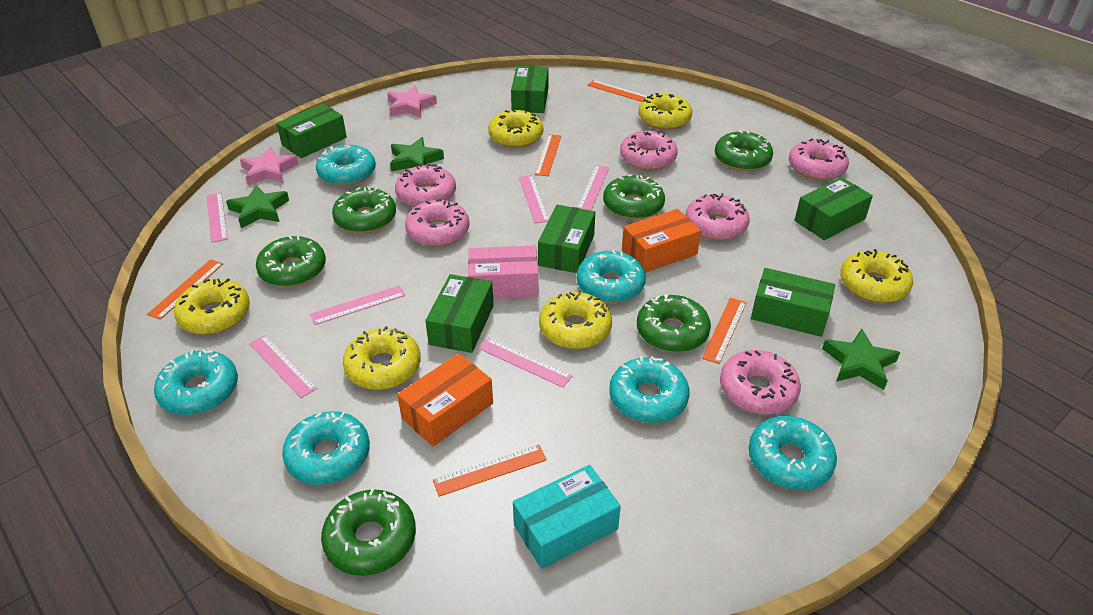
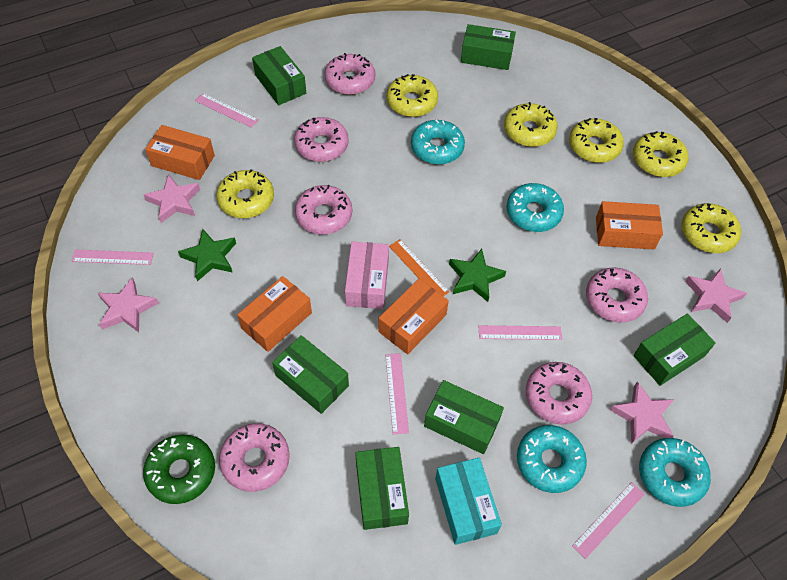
green donut: 6 -> 1
green star: 3 -> 2
orange box: 2 -> 4
orange ruler: 5 -> 1
pink ruler: 6 -> 5
pink star: 2 -> 4
turquoise donut: 6 -> 4

